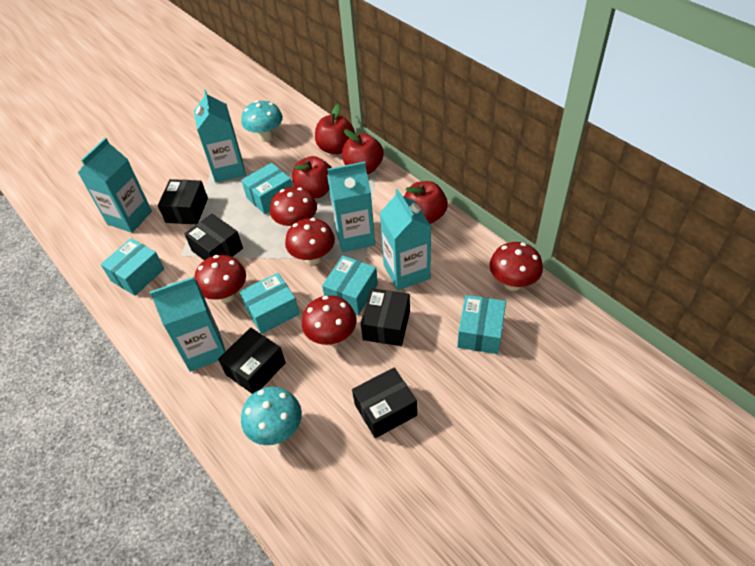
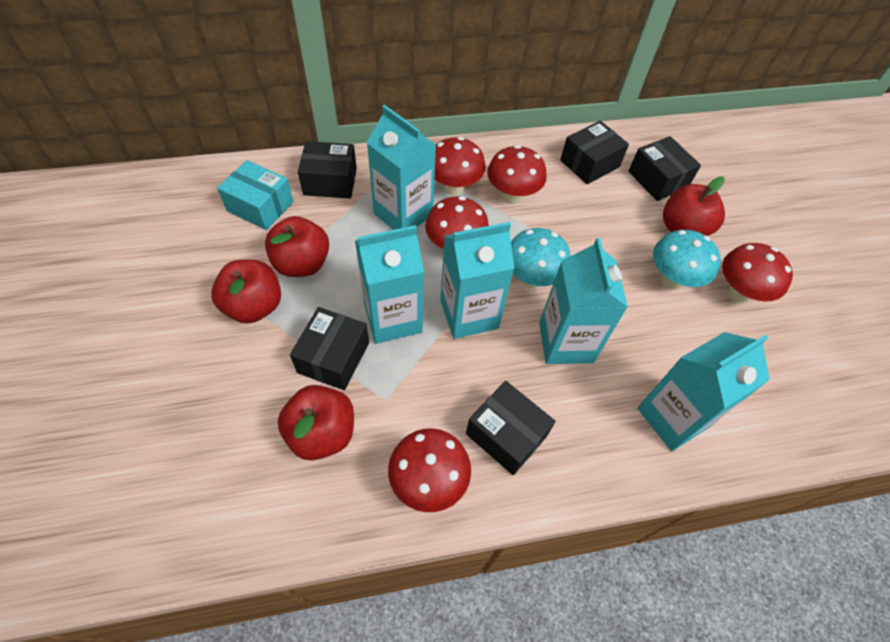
turquoise box: 5 -> 1

